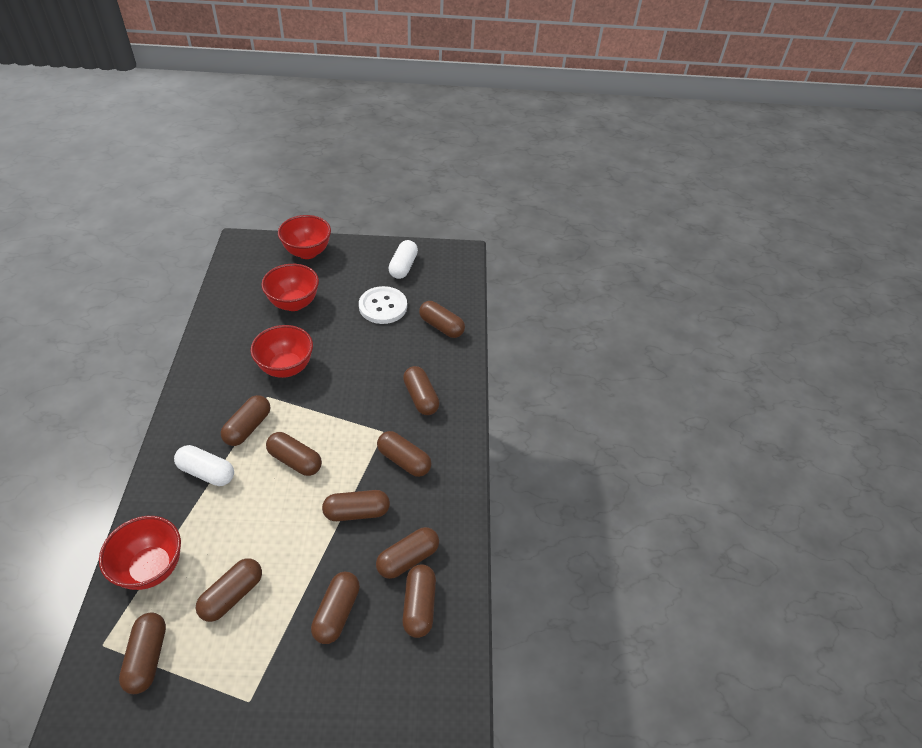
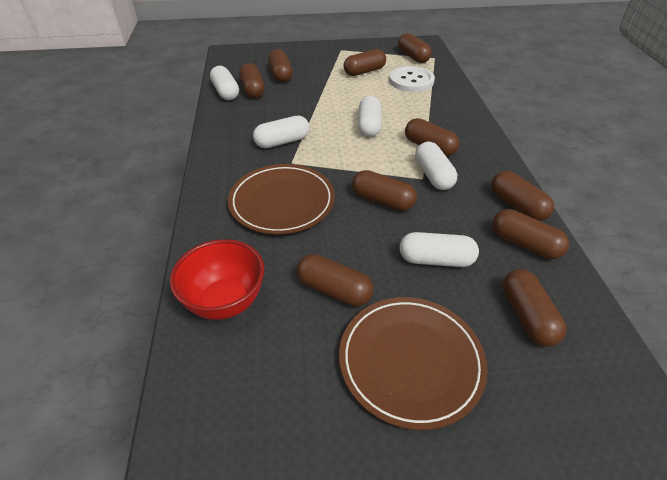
brown capsule: 11 -> 10
brown plate: 0 -> 2
red bowl: 4 -> 1
white capsule: 2 -> 5

